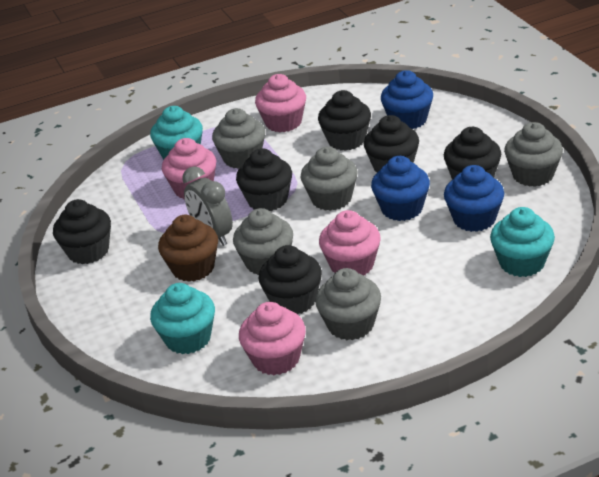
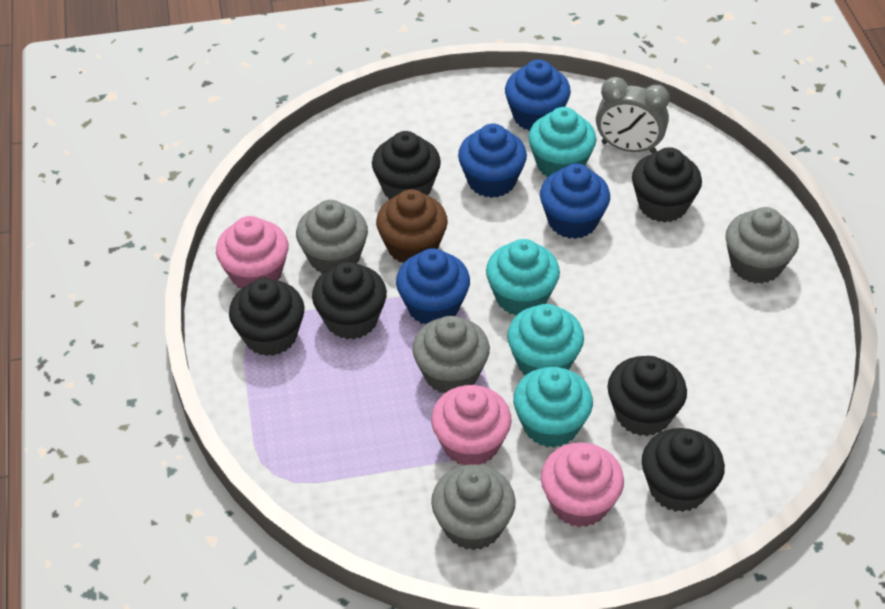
blue cupcake: 3 -> 4
grey cupcake: 5 -> 4
pink cupcake: 4 -> 3
turquoise cupcake: 3 -> 4

